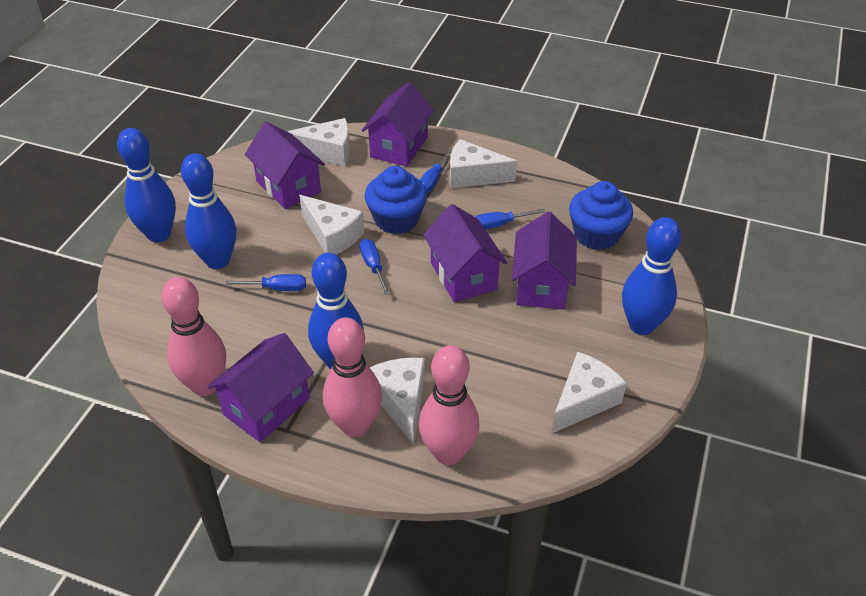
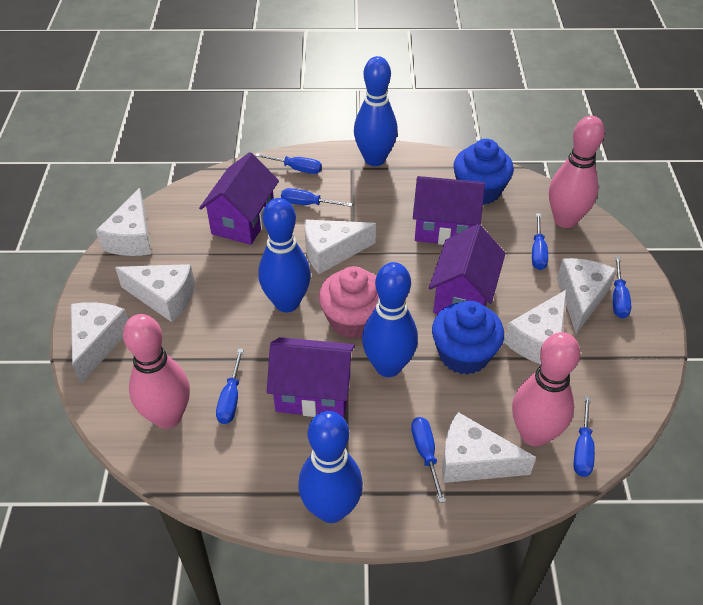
blue screwdriver: 4 -> 7
pink cupcake: 0 -> 1
purple house: 5 -> 4
white cheese: 5 -> 7

